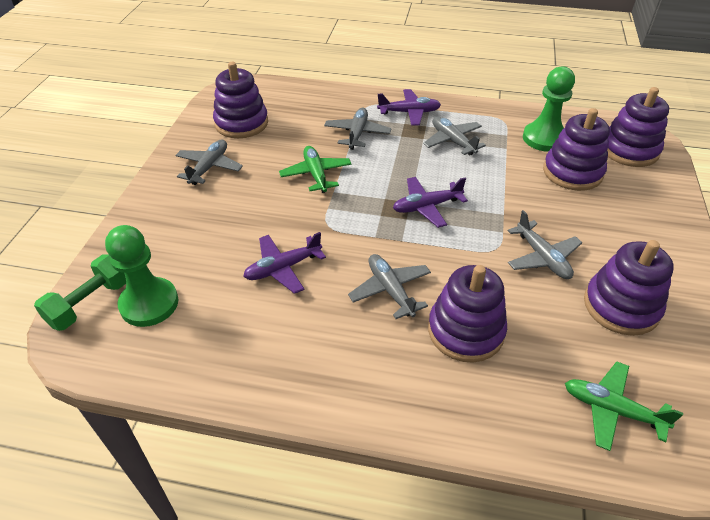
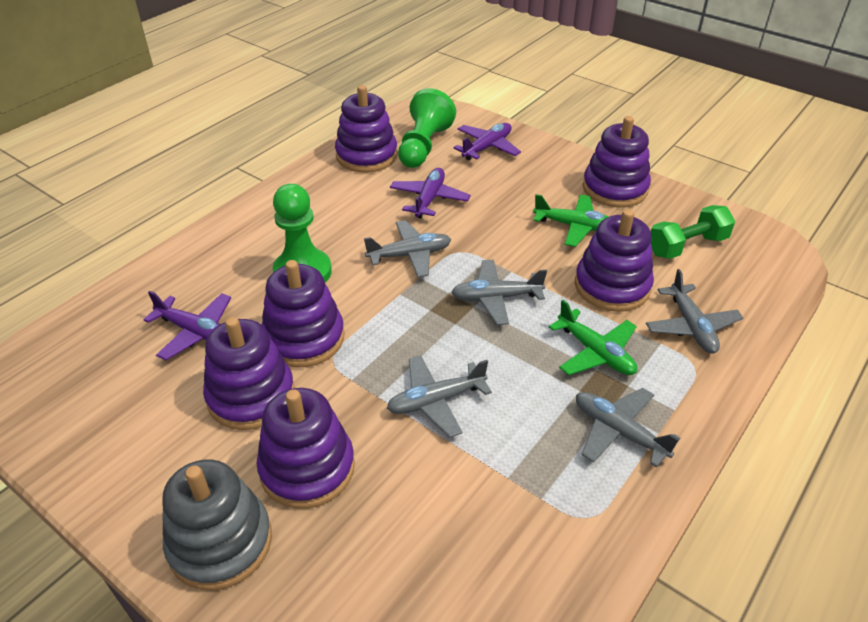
grey stacking toy: 0 -> 1
purple stacking toy: 5 -> 6

